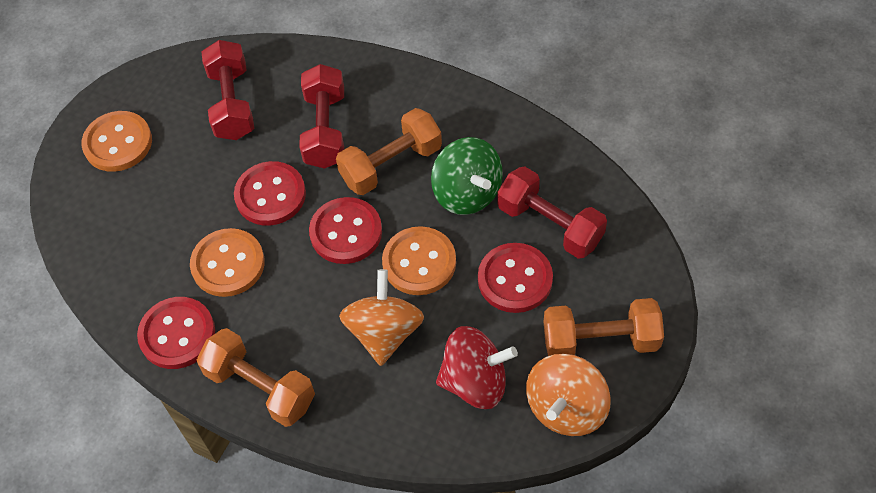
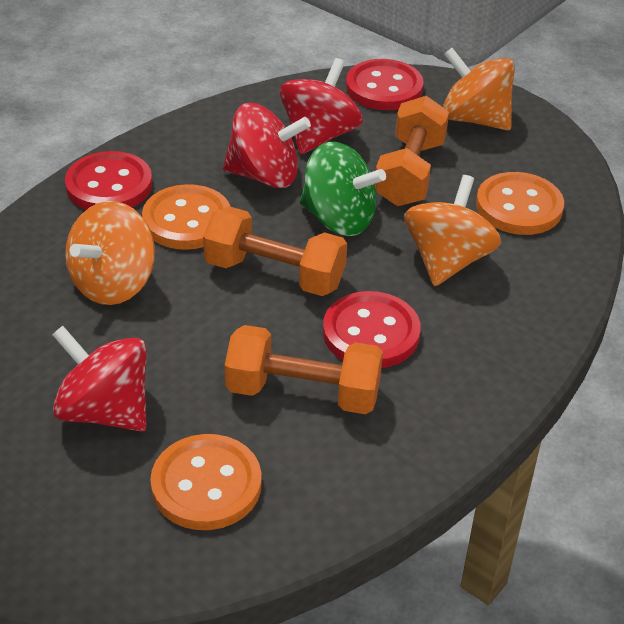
orange spinning top: 2 -> 3
red button: 4 -> 3
red dumbbell: 3 -> 0
red spinning top: 1 -> 3

